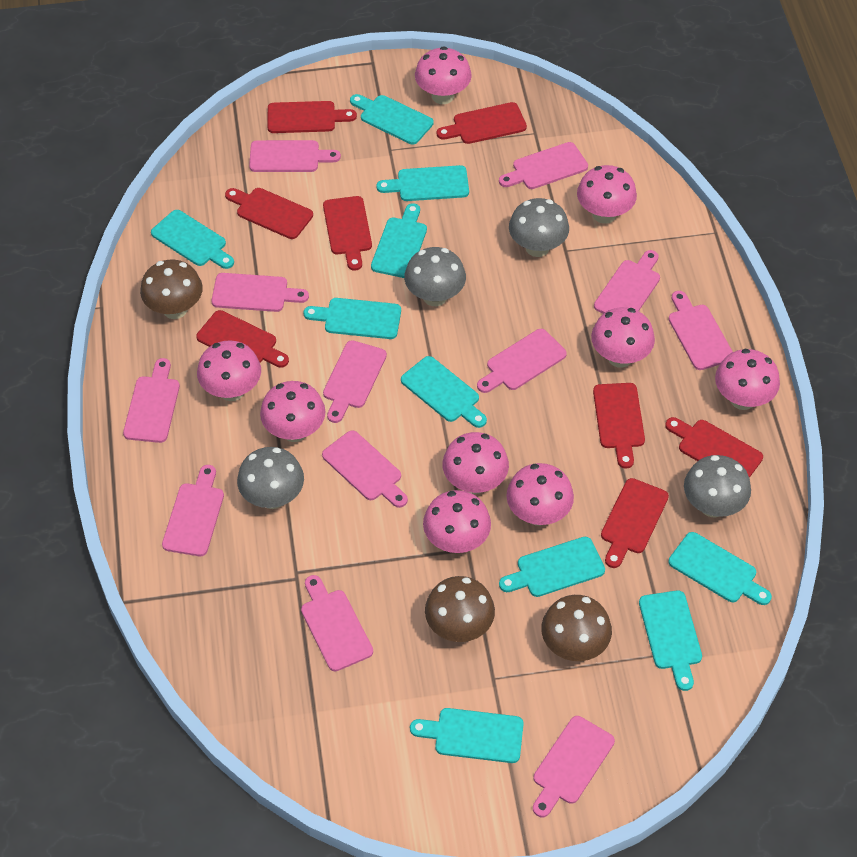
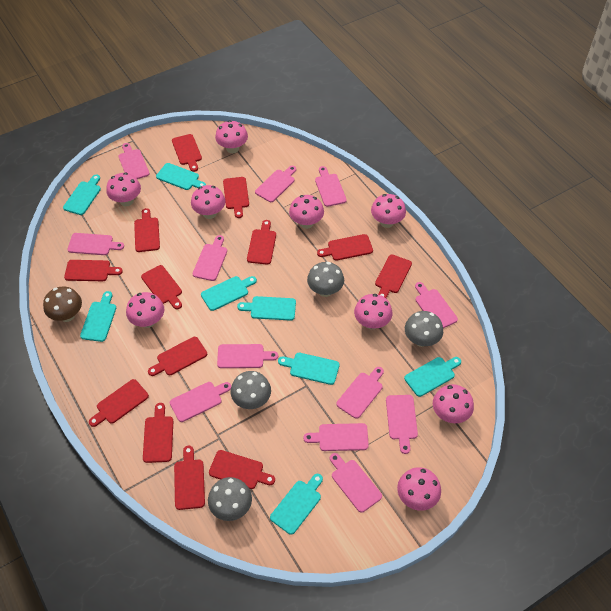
brown mushroom: 3 -> 1
red cutting board: 8 -> 13
turquoise cutting board: 10 -> 8

